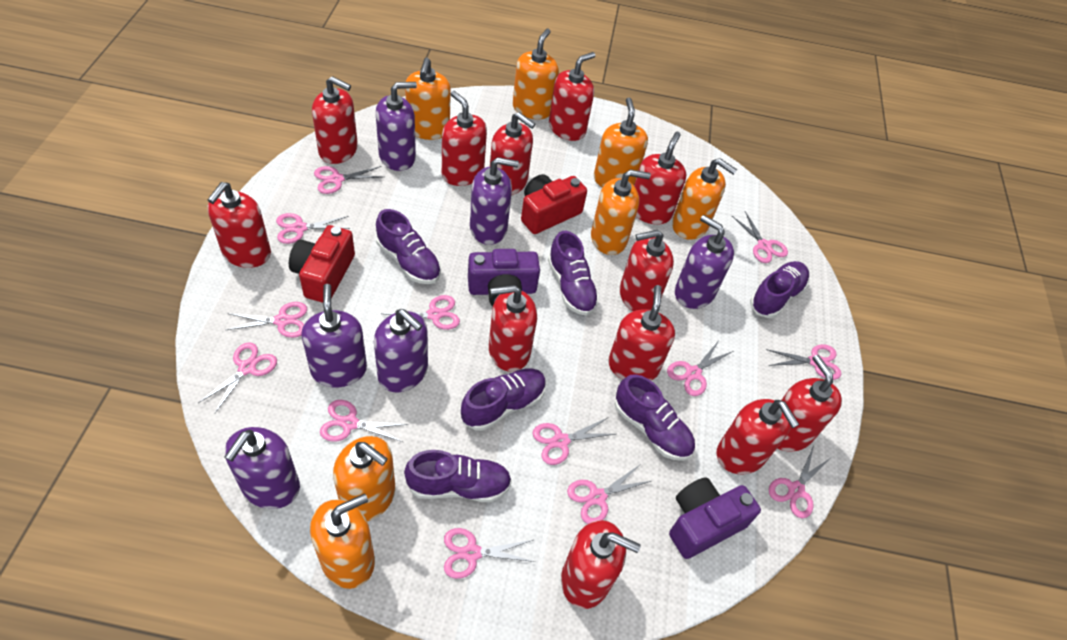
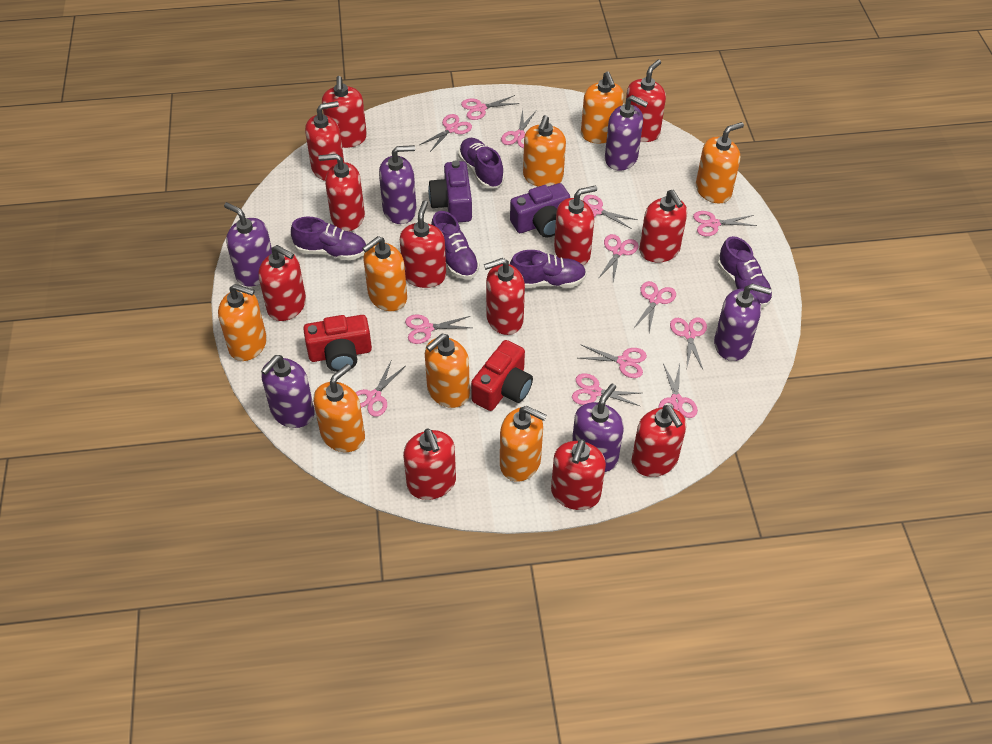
orange soap dispenser: 7 -> 8
purple shoe: 6 -> 5

